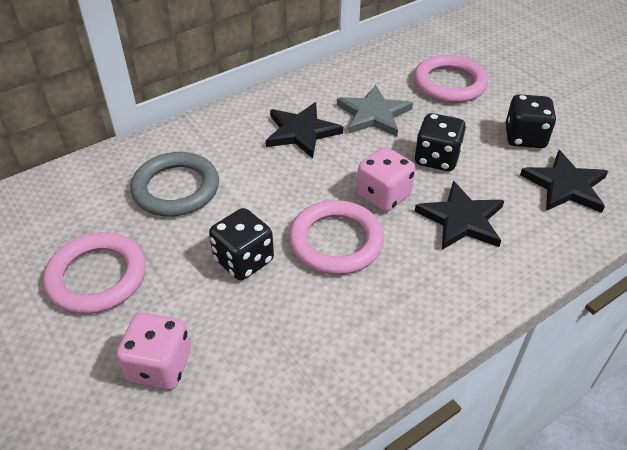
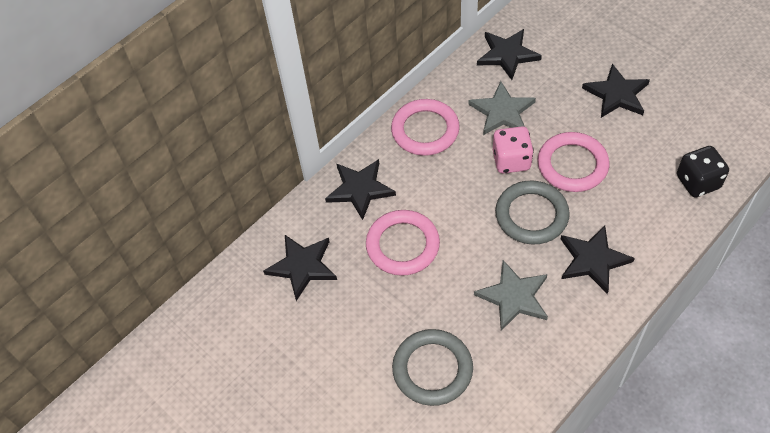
black dice: 3 -> 1
black star: 3 -> 5
grey ring: 1 -> 2
grey star: 1 -> 2
pink dice: 2 -> 1

